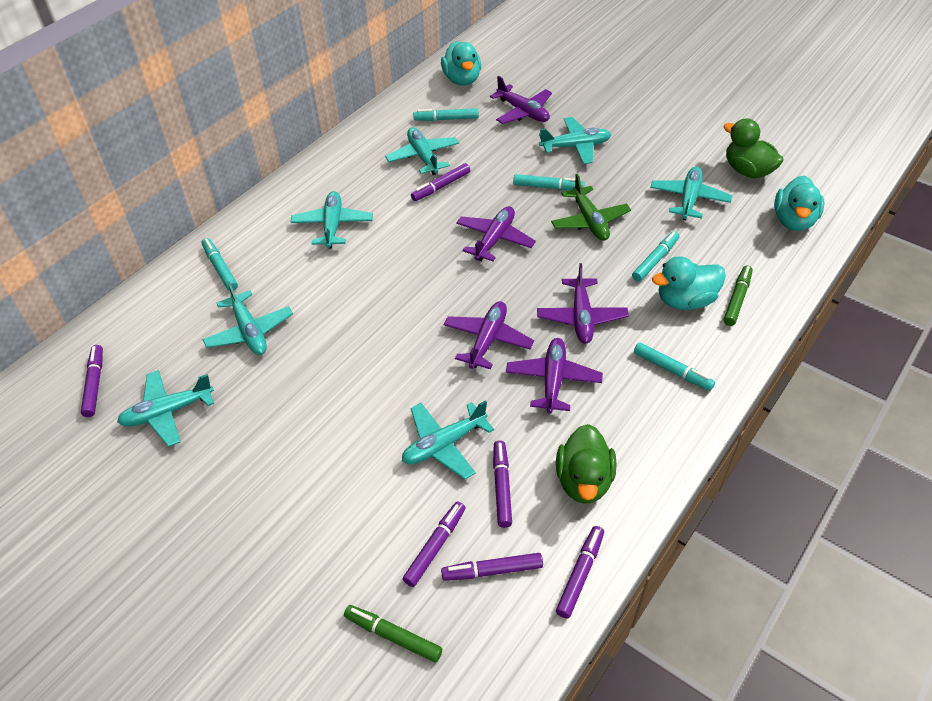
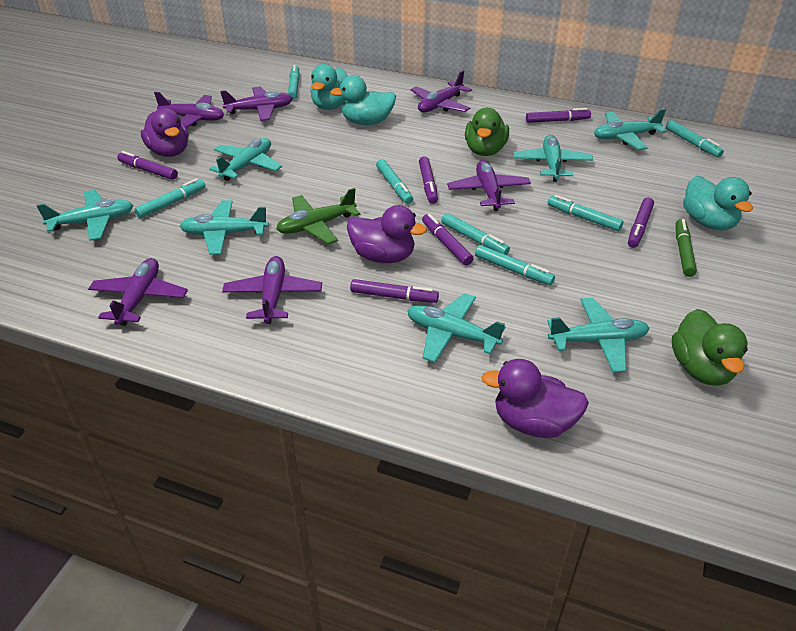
green marker: 2 -> 1
purple duck: 0 -> 3
purple plane: 5 -> 6
turquoise marker: 5 -> 7

